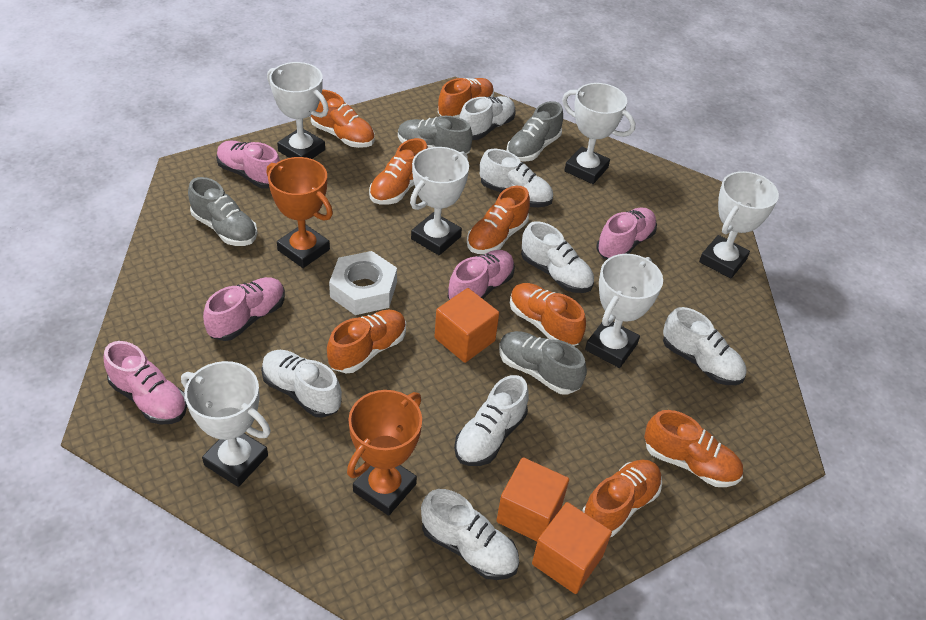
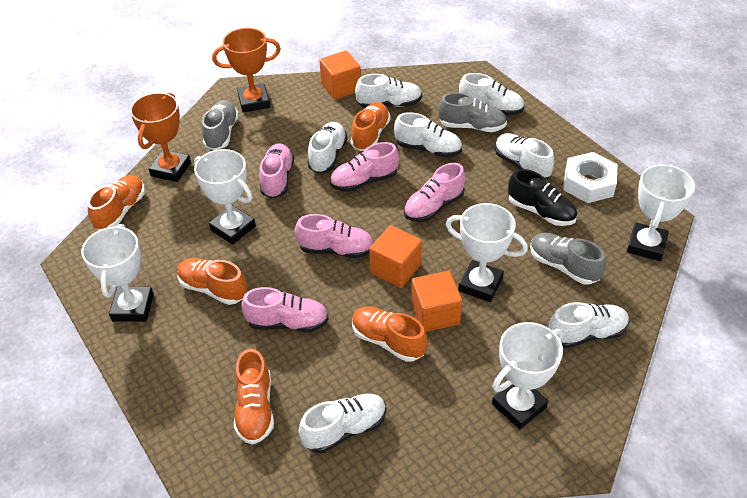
black shoe: 0 -> 1
grey shoe: 4 -> 3
orange shoe: 8 -> 5
white trophy: 6 -> 5

